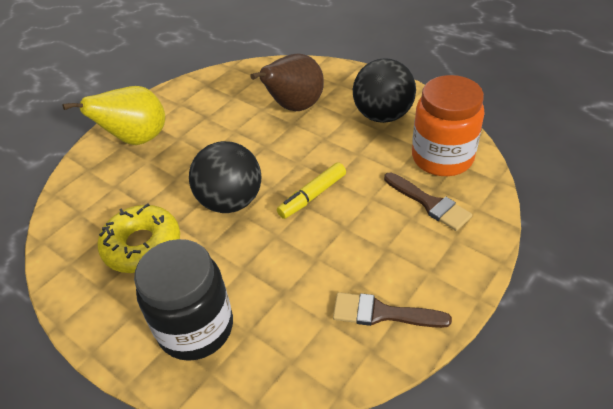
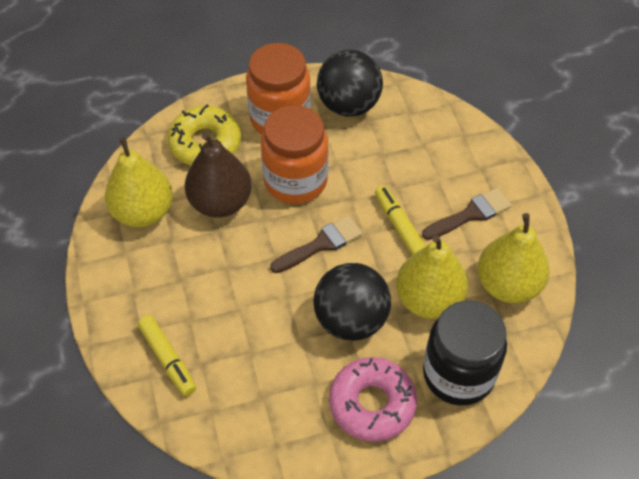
orange jar: 1 -> 2
pink donut: 0 -> 1
yellow marker: 1 -> 2
yellow pear: 1 -> 3

